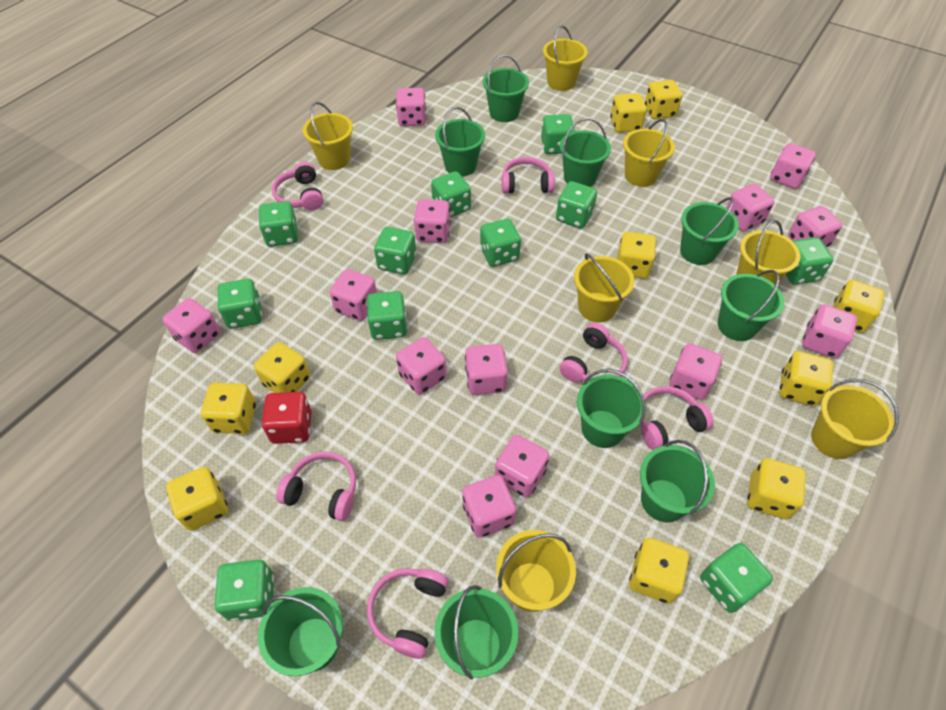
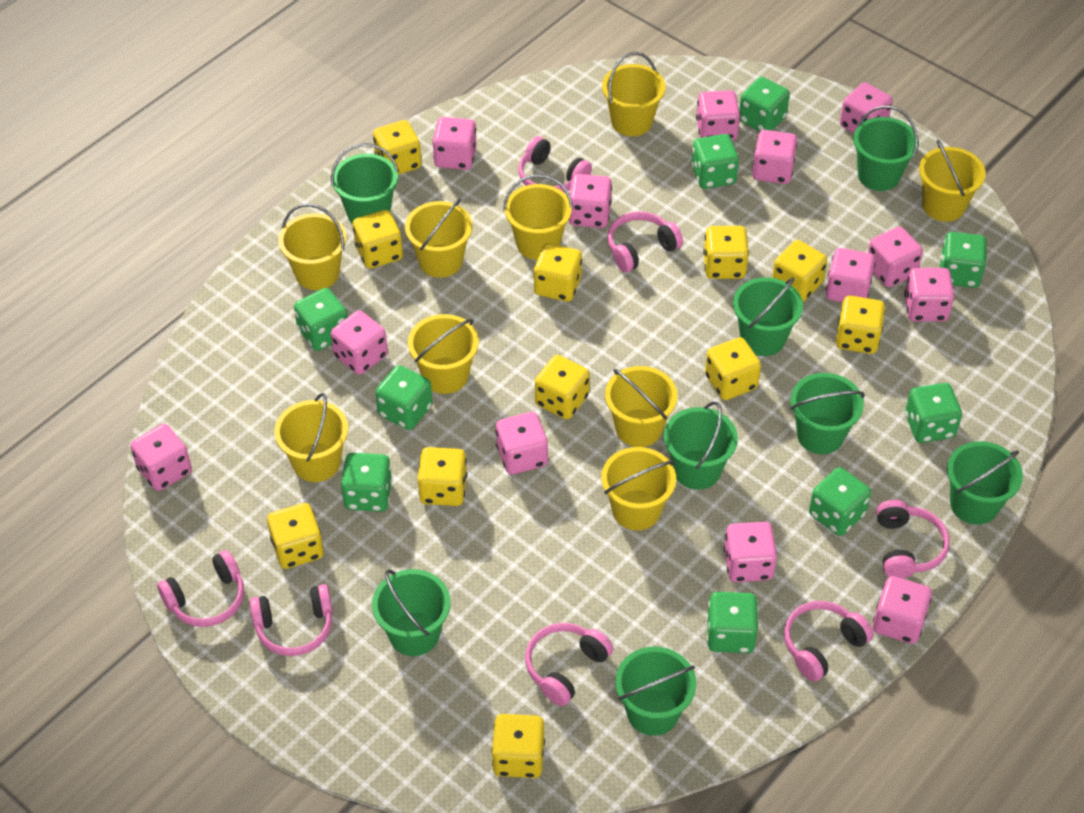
green bucket: 9 -> 8
green dice: 11 -> 9
pink headphones: 6 -> 7
red dice: 1 -> 0
yellow bucket: 7 -> 9
yellow dice: 10 -> 11

